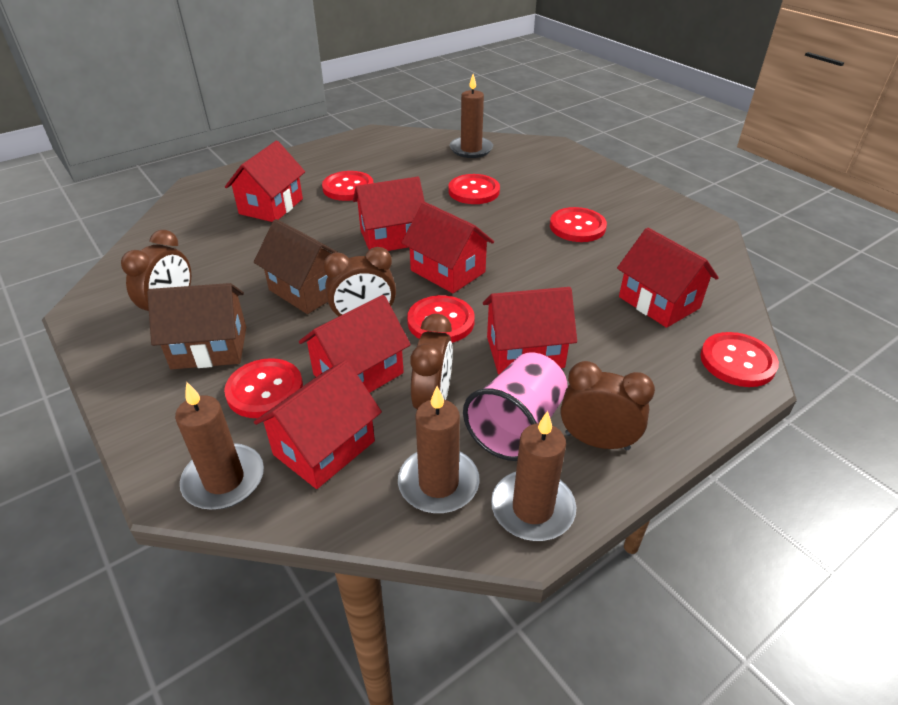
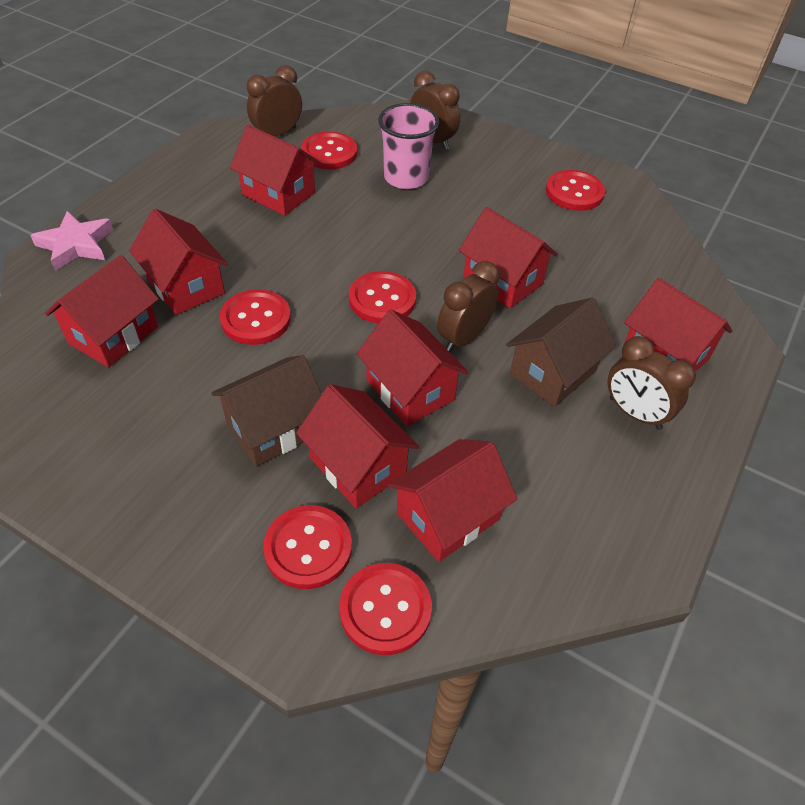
brown candle: 4 -> 0
pink star: 0 -> 1
red house: 7 -> 8

